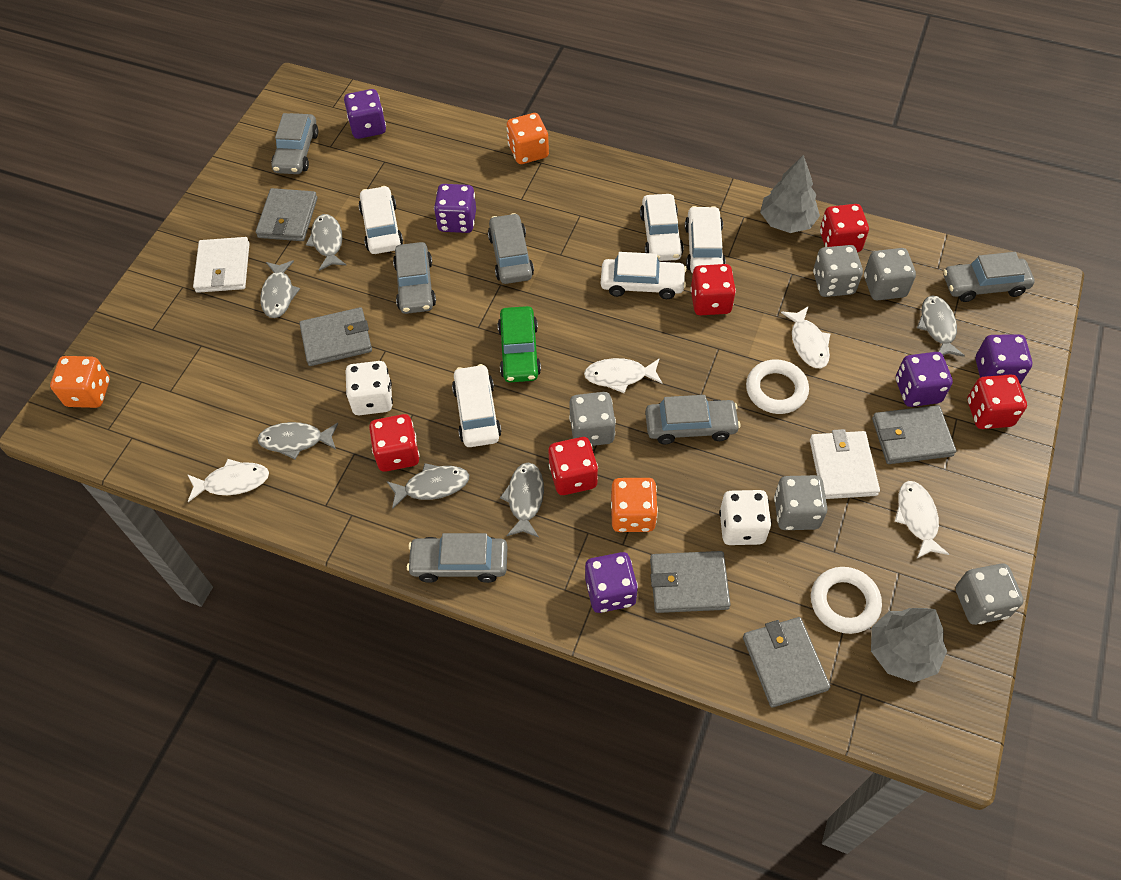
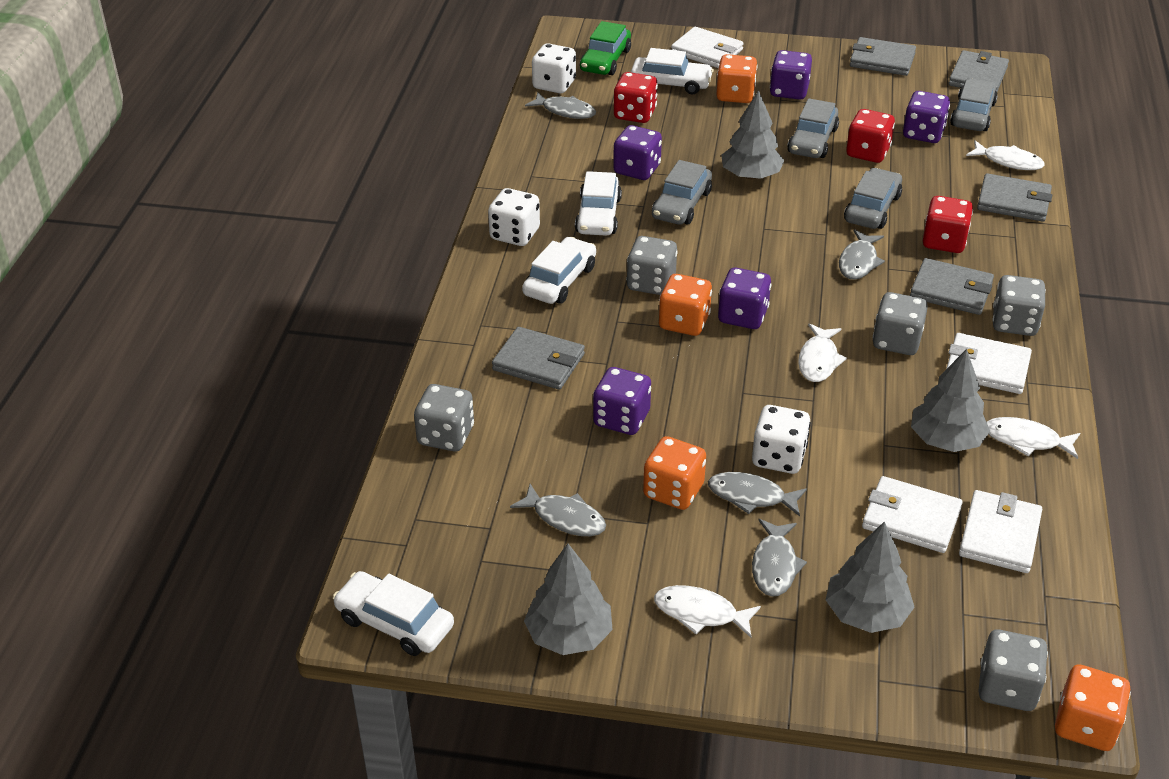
grey car: 6 -> 4
grey fish: 6 -> 5
grey tree: 2 -> 4
orange dice: 3 -> 4
red dice: 5 -> 3
white car: 5 -> 4
white dice: 2 -> 3
white ring: 2 -> 0
white wallet: 2 -> 4

